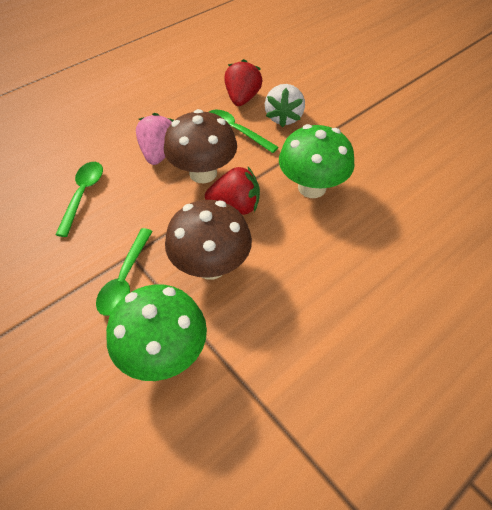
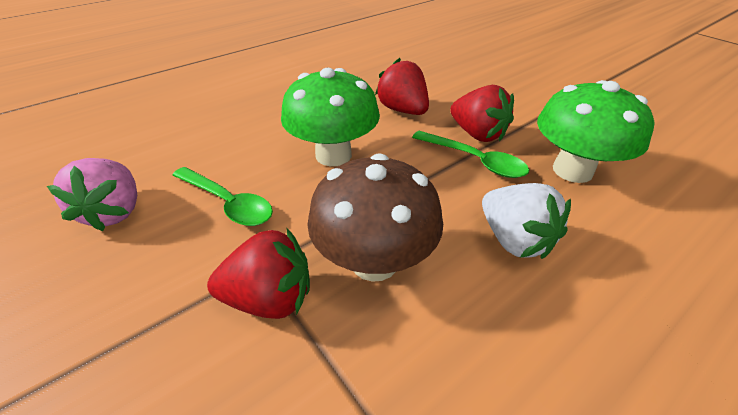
brown mushroom: 2 -> 1
green spoon: 3 -> 2
red strawberry: 2 -> 3

